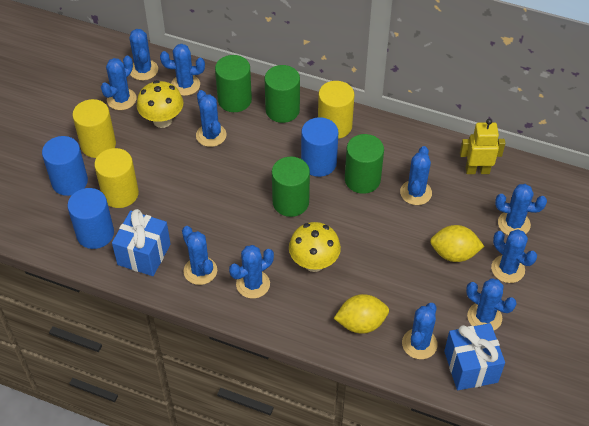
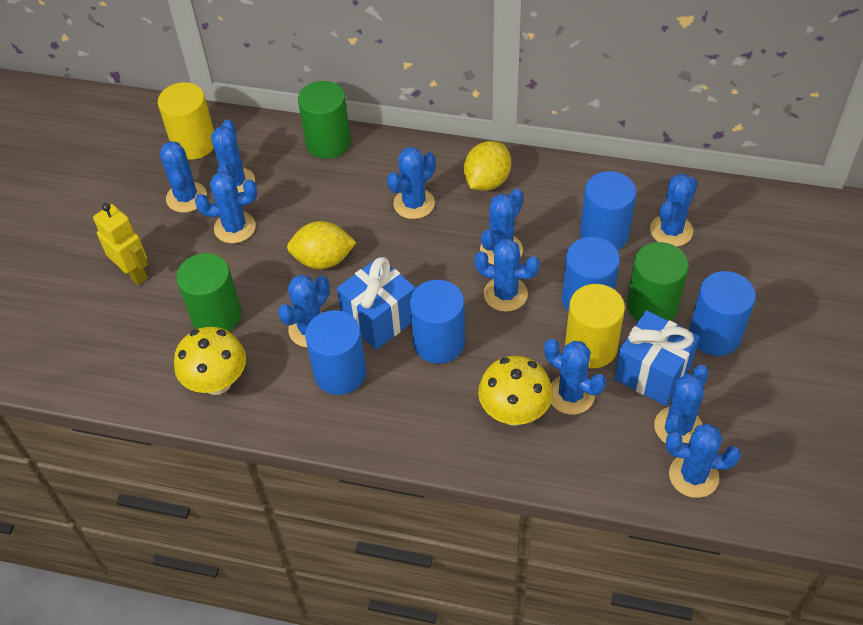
blue cylinder: 3 -> 5
green cylinder: 4 -> 3
yellow cylinder: 3 -> 2

